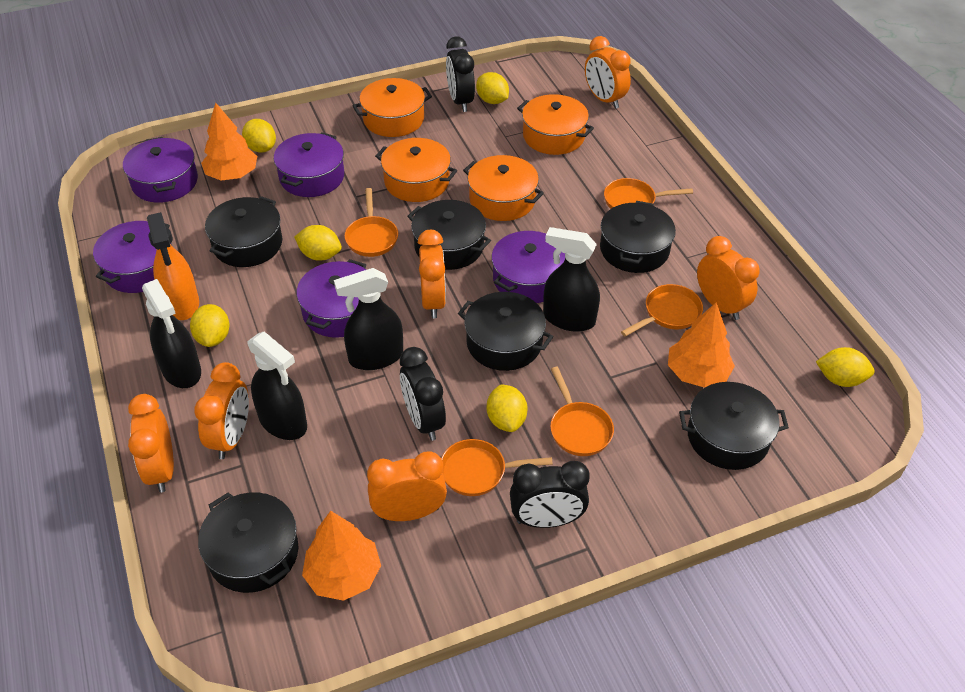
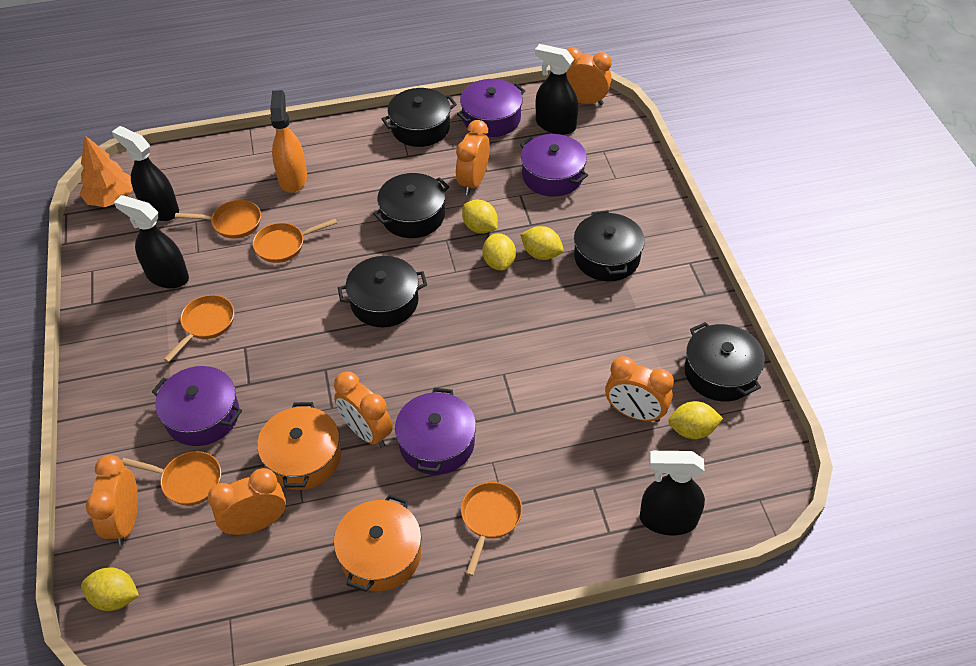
black clock: 3 -> 0
black pot: 6 -> 5
orange pot: 4 -> 2
orange tree: 3 -> 1
purple pot: 5 -> 4
yellow lemon: 6 -> 5

